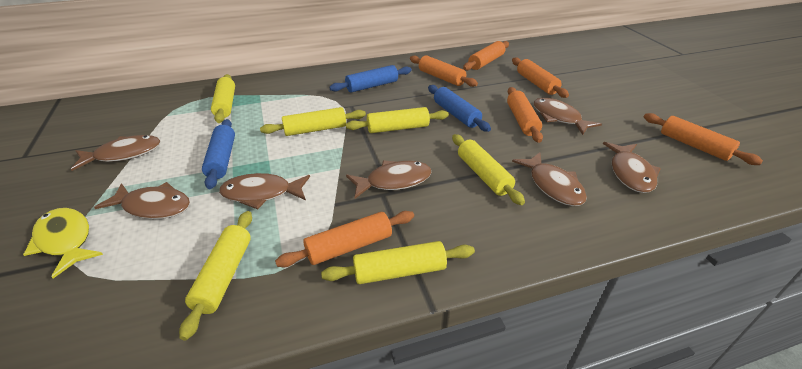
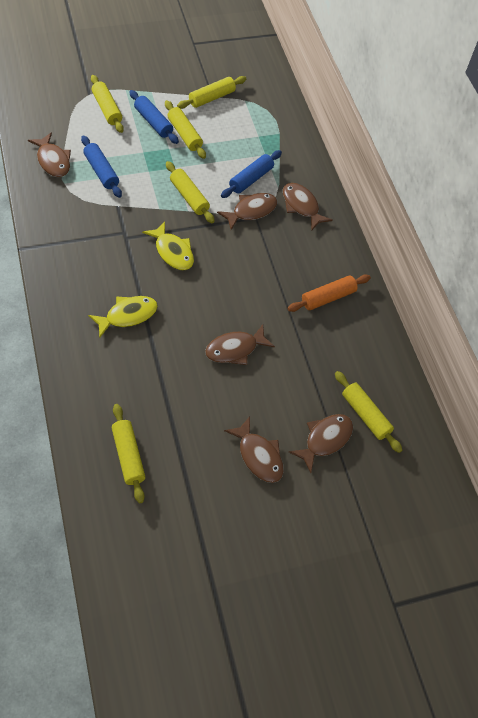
brown fish: 7 -> 6
orange rolling pin: 6 -> 1
yellow fish: 1 -> 2

